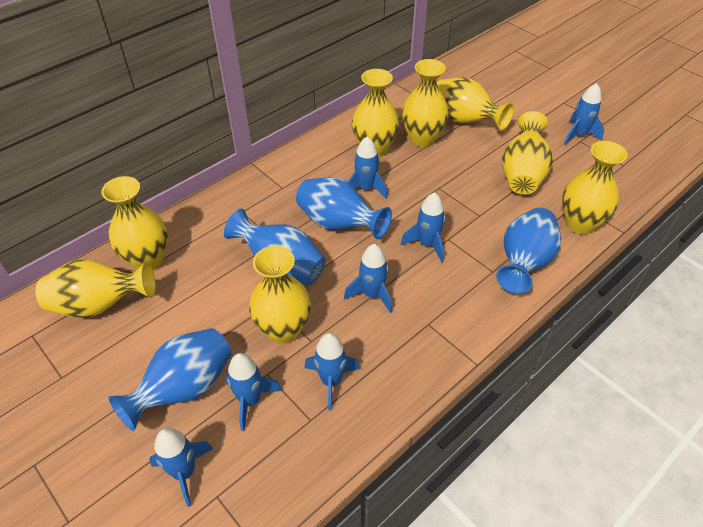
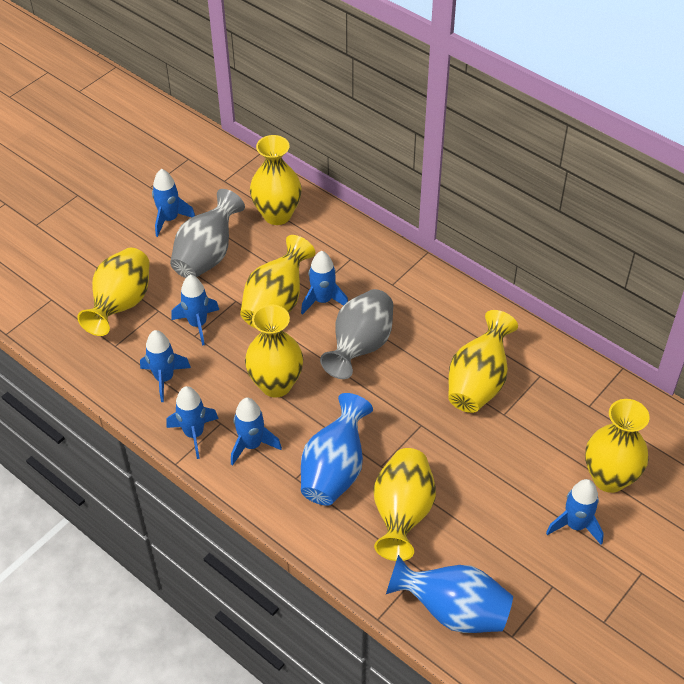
blue vase: 4 -> 2
grey vase: 0 -> 2
yellow vase: 8 -> 7

